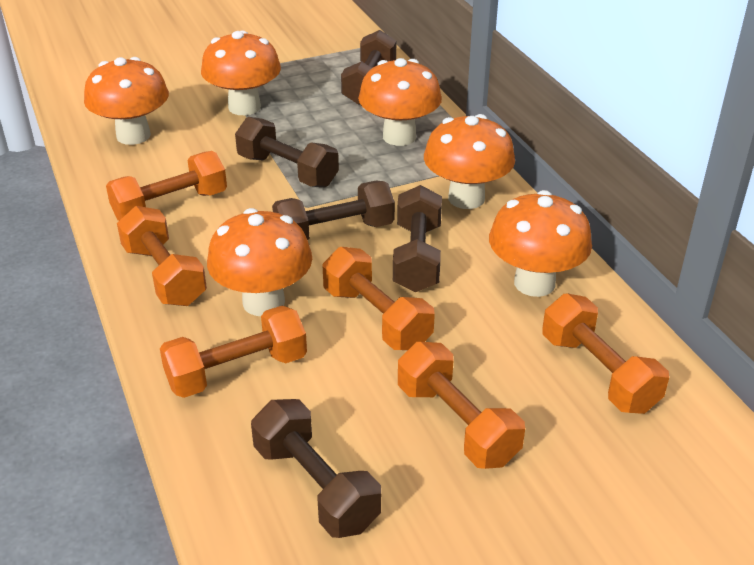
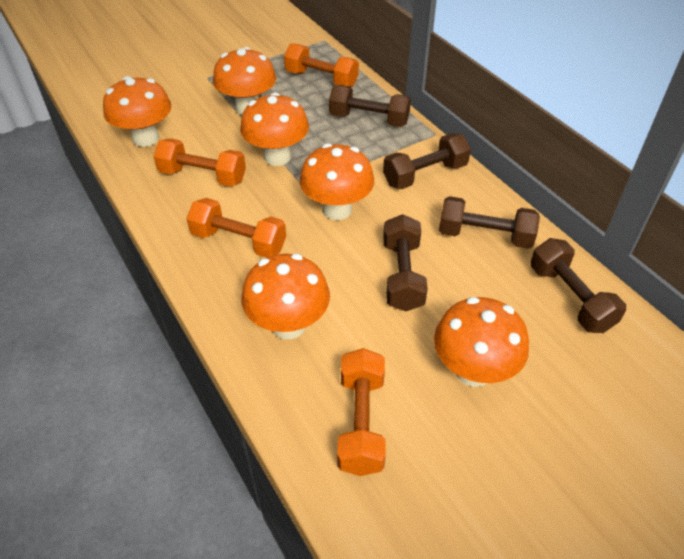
orange dumbbell: 6 -> 4

